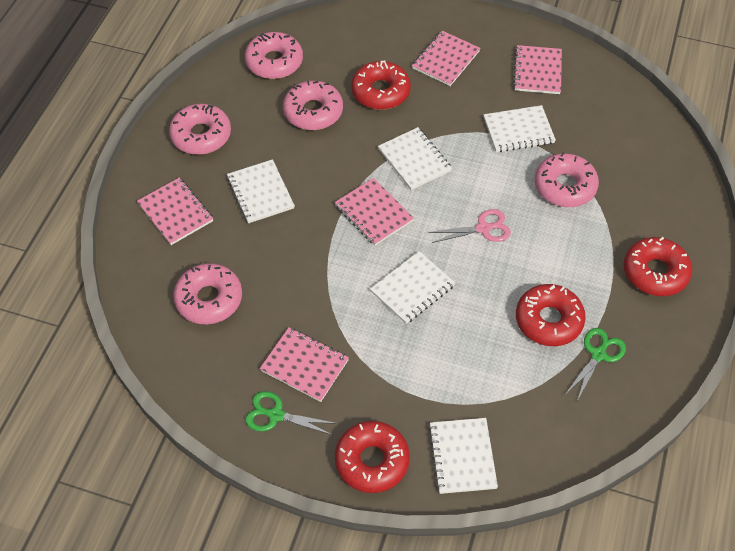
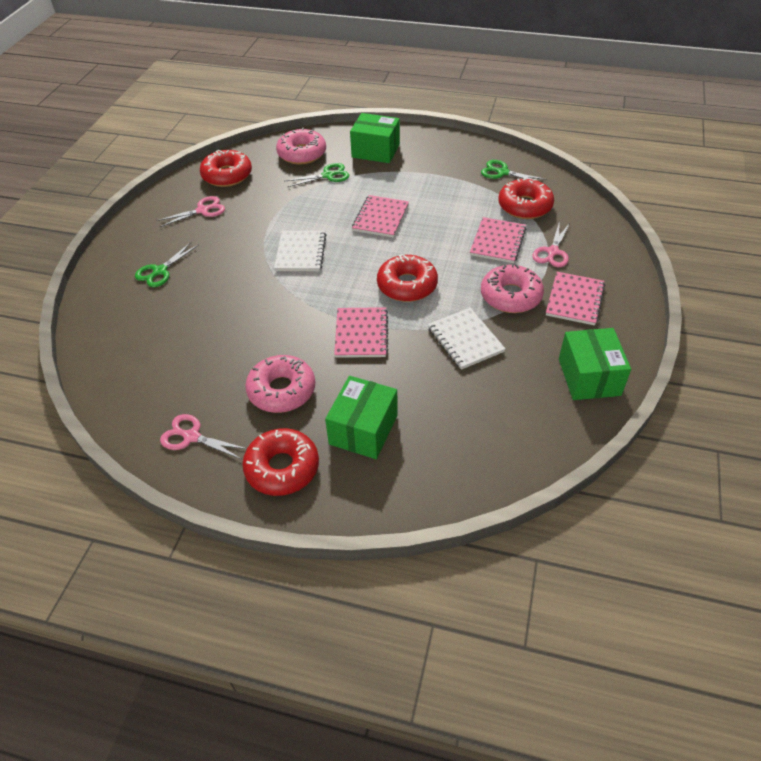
green box: 0 -> 3
green scissors: 2 -> 3
pink donut: 5 -> 3
pink notebook: 5 -> 4
pink scissors: 1 -> 3
white notebook: 5 -> 2

